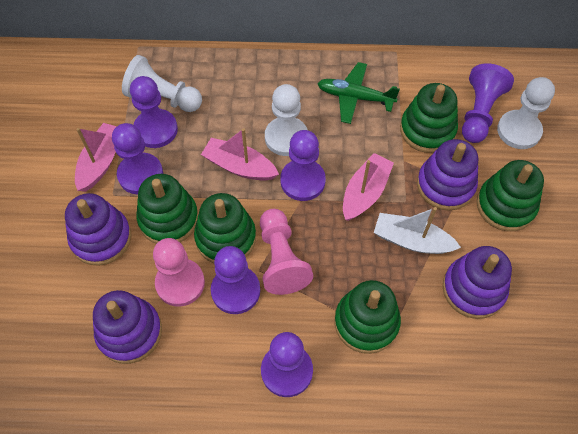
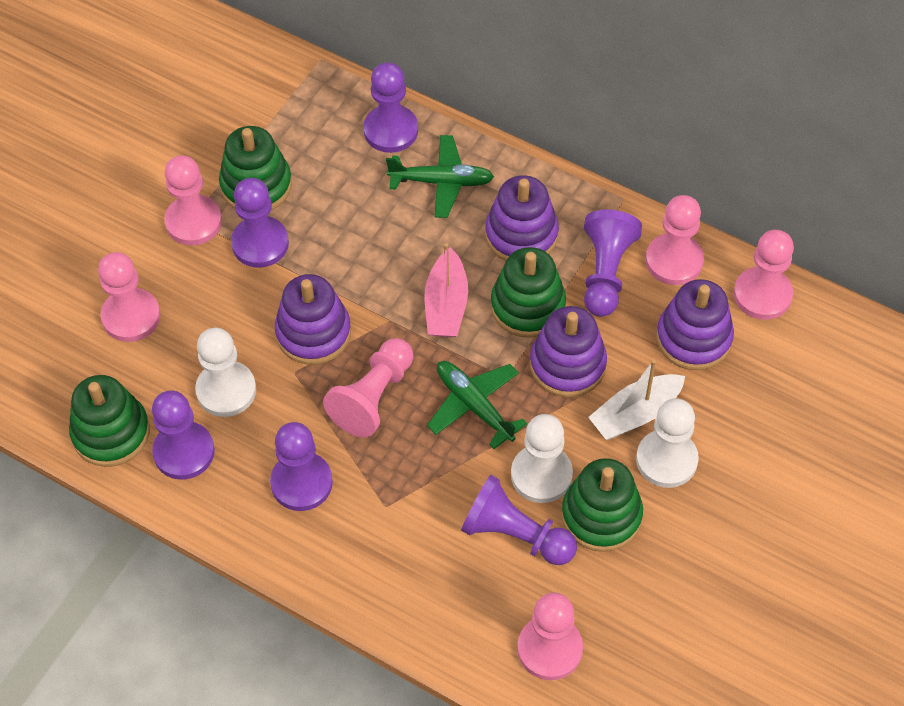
green plane: 1 -> 2
green stacking toy: 5 -> 4
pink boat: 3 -> 1
pink pawn: 2 -> 6

